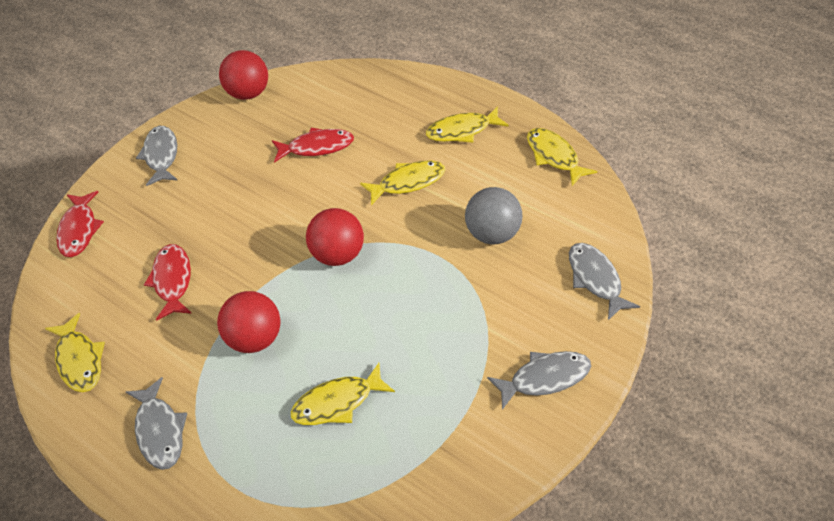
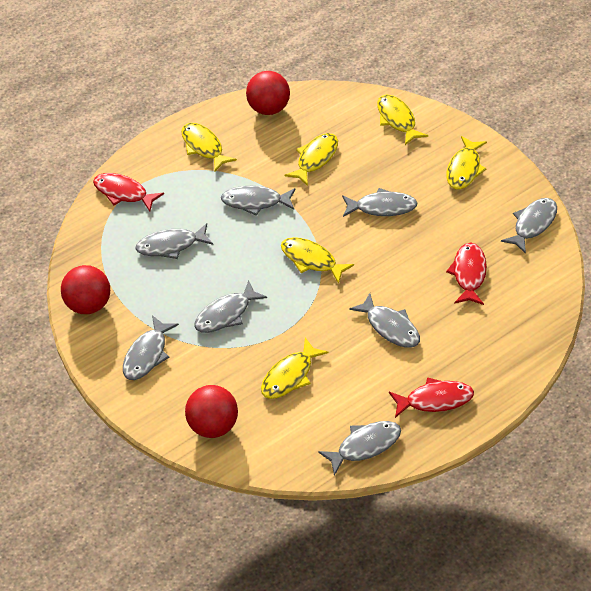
grey ball: 1 -> 0
grey fish: 4 -> 8
yellow fish: 5 -> 6

